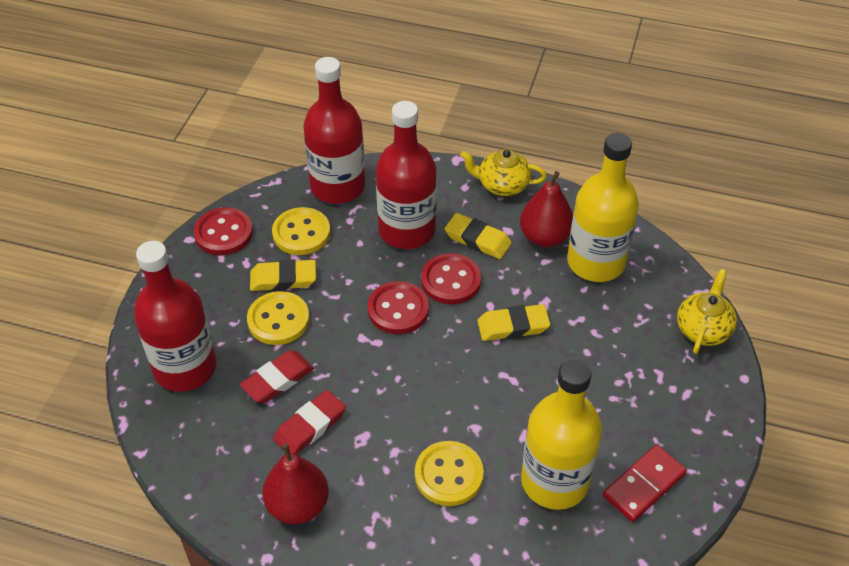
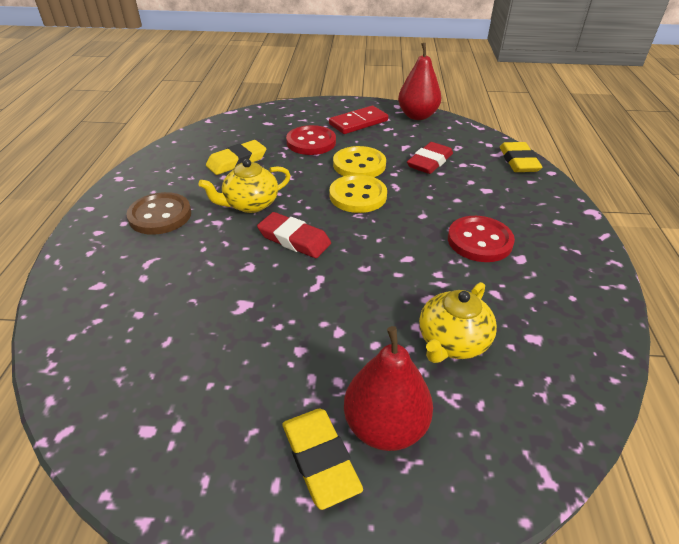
brown button: 0 -> 1
red bottle: 3 -> 0
red button: 3 -> 2
yellow bottle: 2 -> 0
yellow button: 3 -> 2

